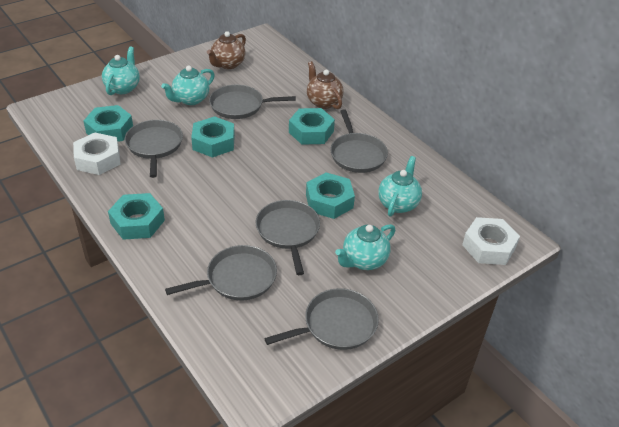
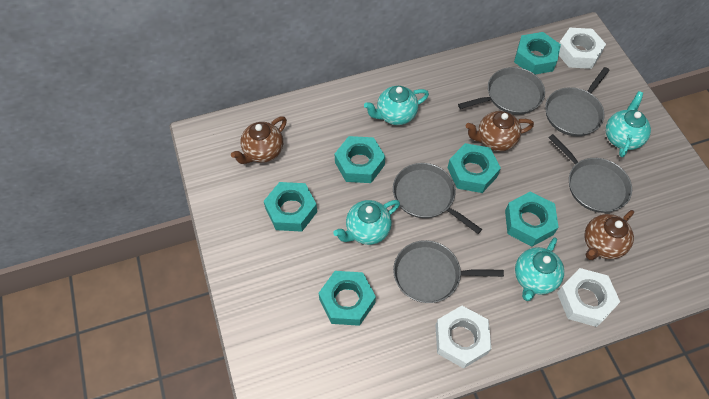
brown teapot: 2 -> 3
grey pan: 6 -> 5
turquoise nut: 5 -> 6
white nut: 2 -> 3

